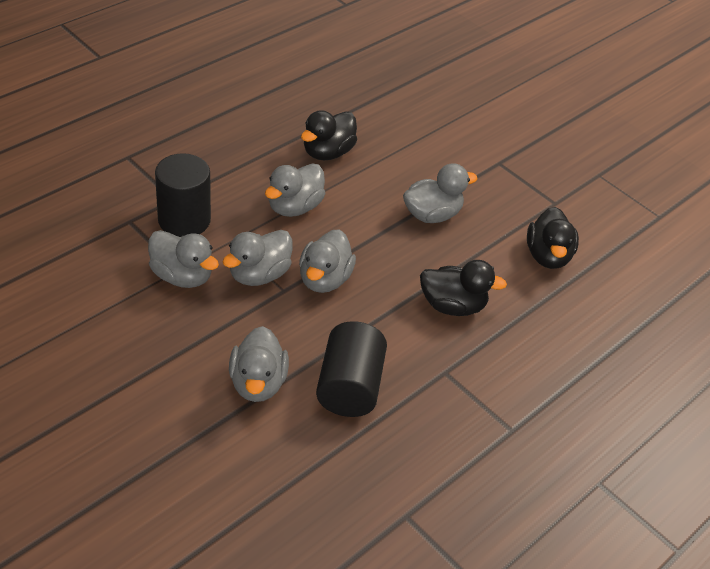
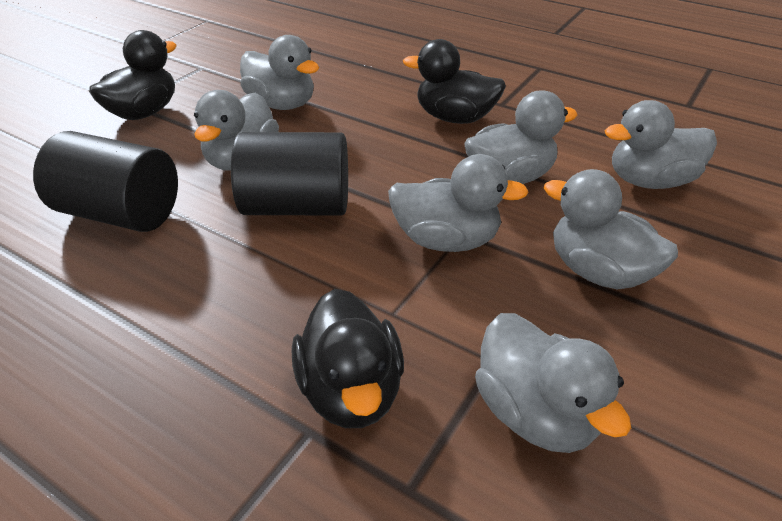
grey duck: 6 -> 7

